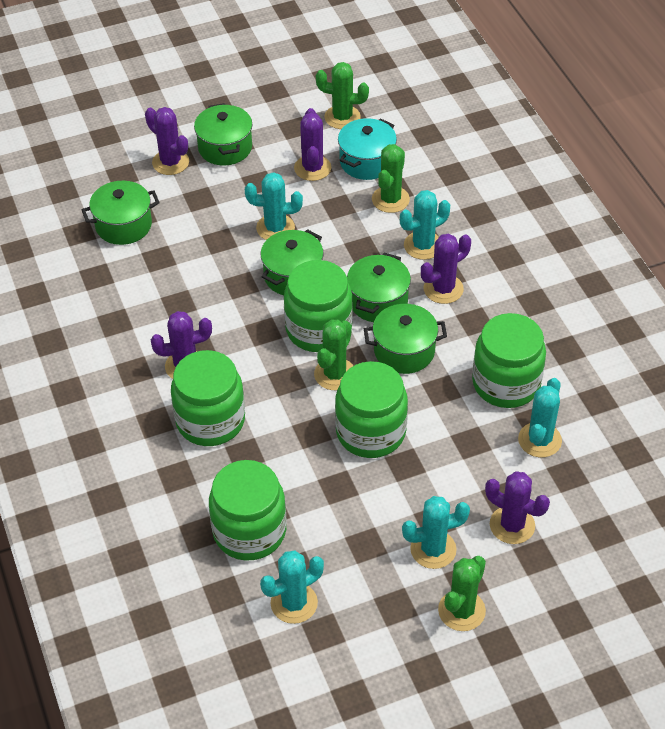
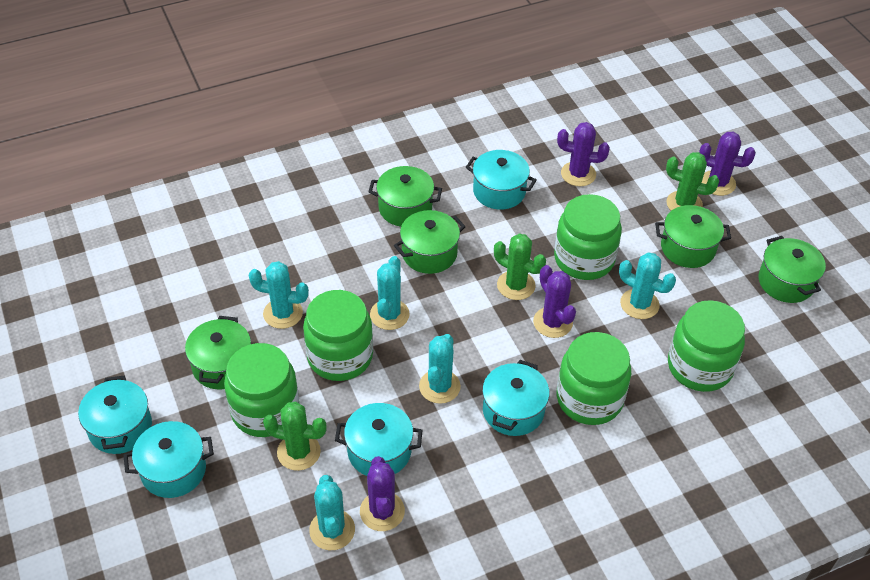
green cactus: 4 -> 3
purple cactus: 5 -> 4
turquoise pot: 1 -> 5

